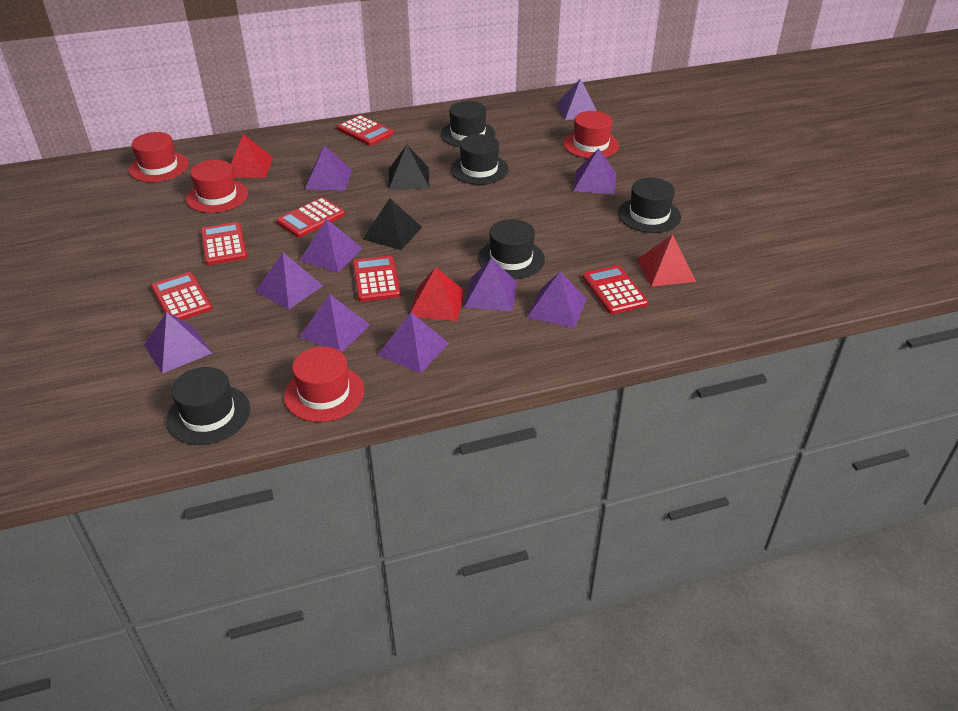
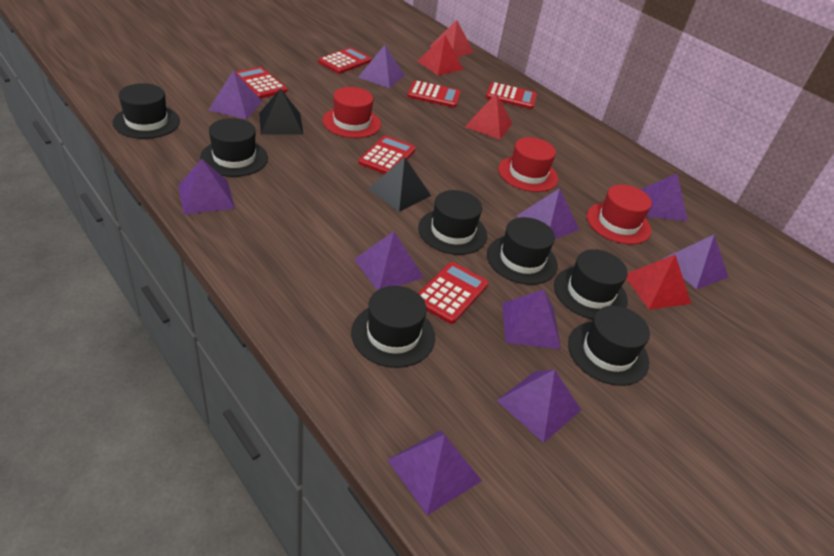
black hat: 5 -> 7
red hat: 4 -> 3
red pyramid: 3 -> 4

